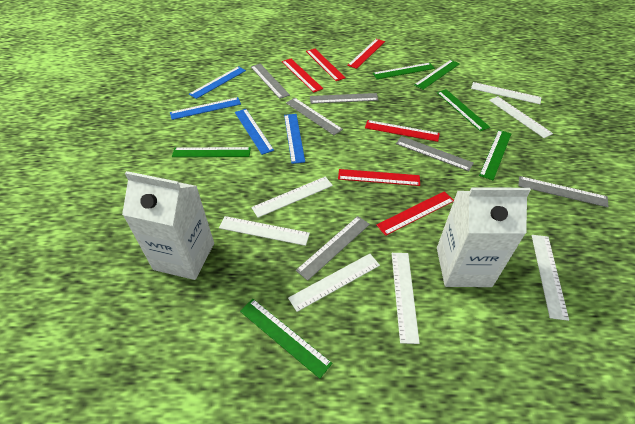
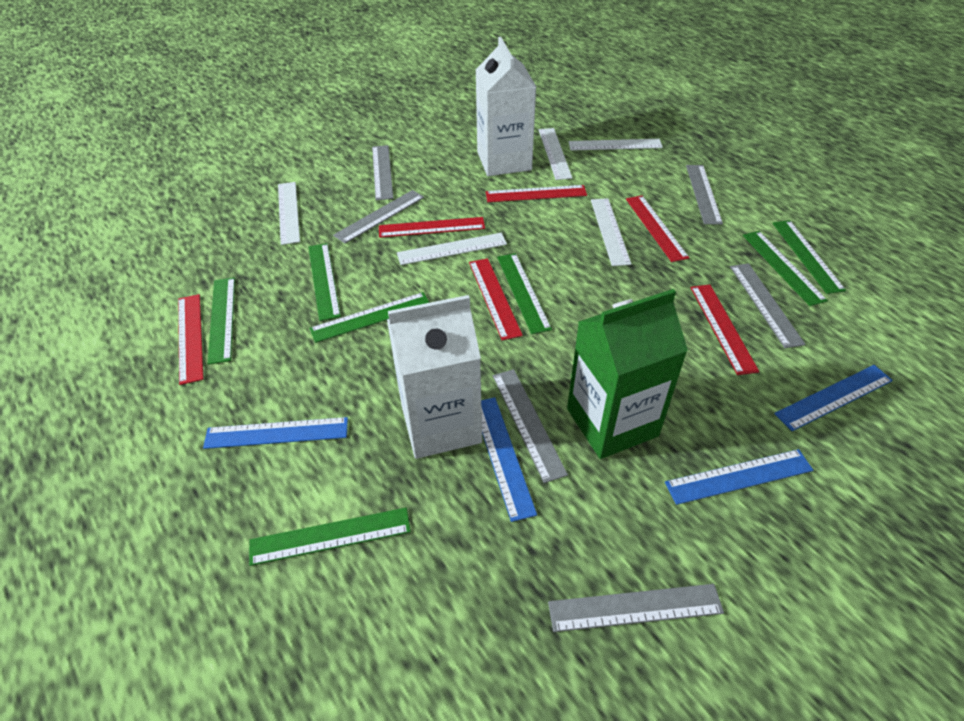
green carton: 0 -> 1
green ruler: 6 -> 7
white ruler: 7 -> 5

